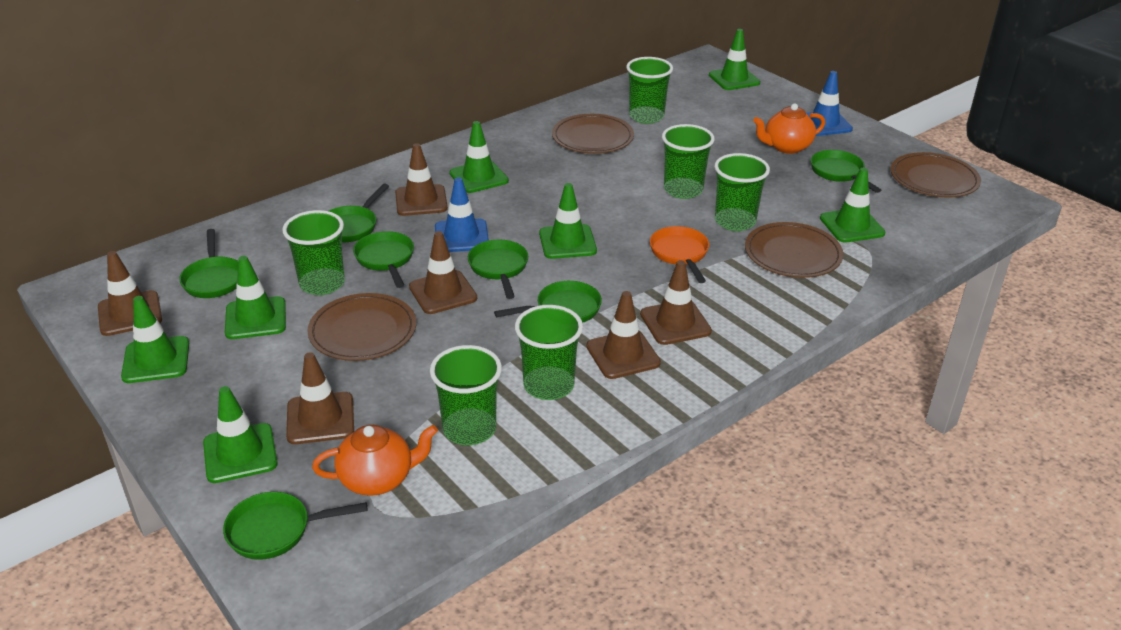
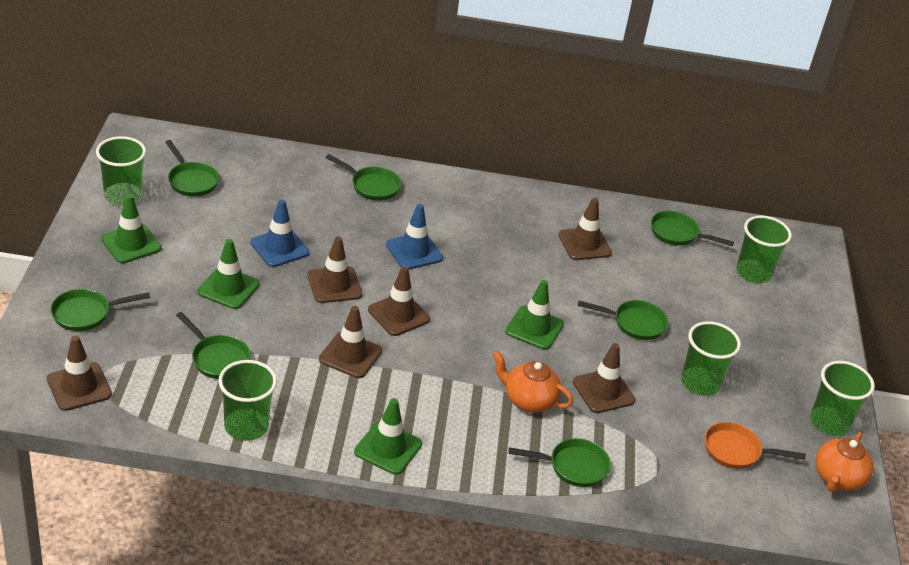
brown plate: 4 -> 0
green cup: 6 -> 5
green traffic cone: 7 -> 4

